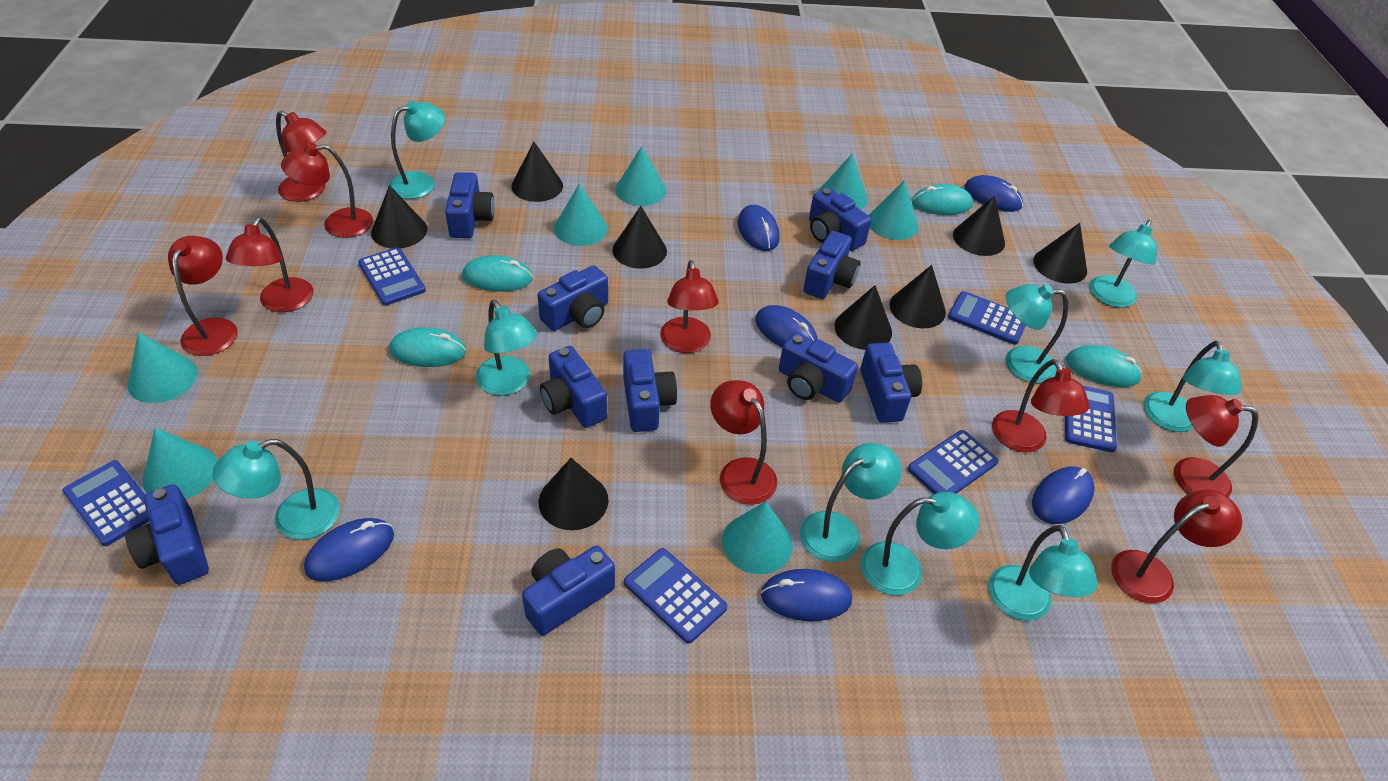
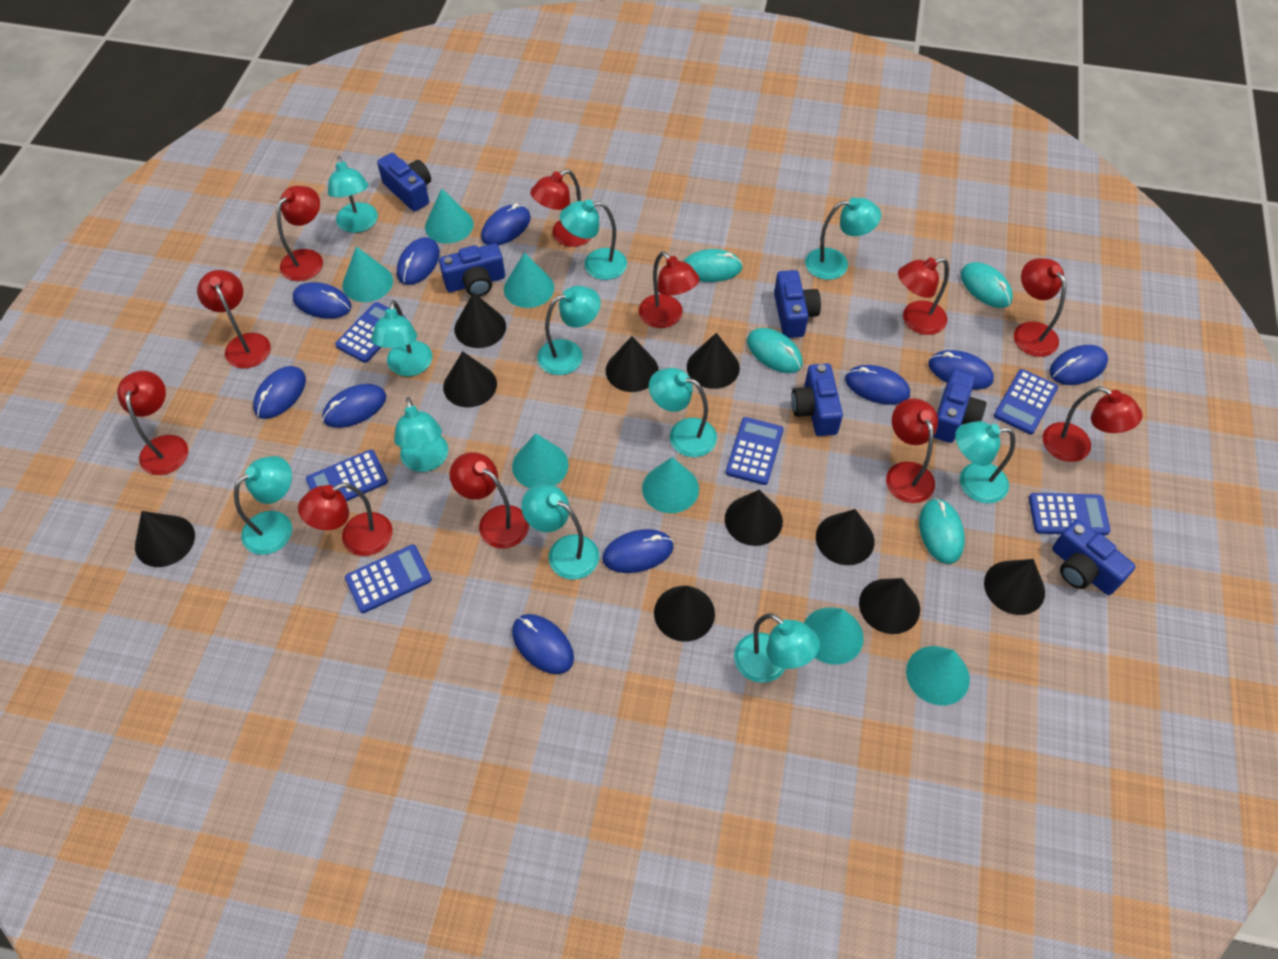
black cone: 8 -> 10
blue camera: 10 -> 6
blue mouse: 6 -> 10
red lamp: 9 -> 11
turquoise lamp: 9 -> 11

